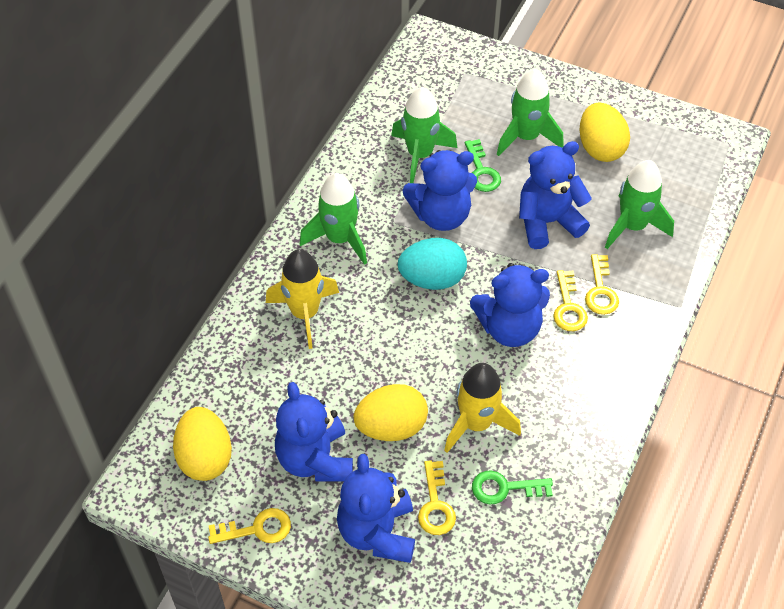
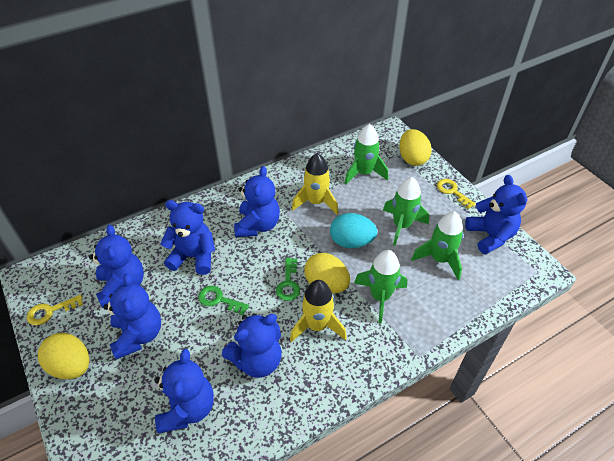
blue teddy bear: 5 -> 7
yellow key: 4 -> 2

